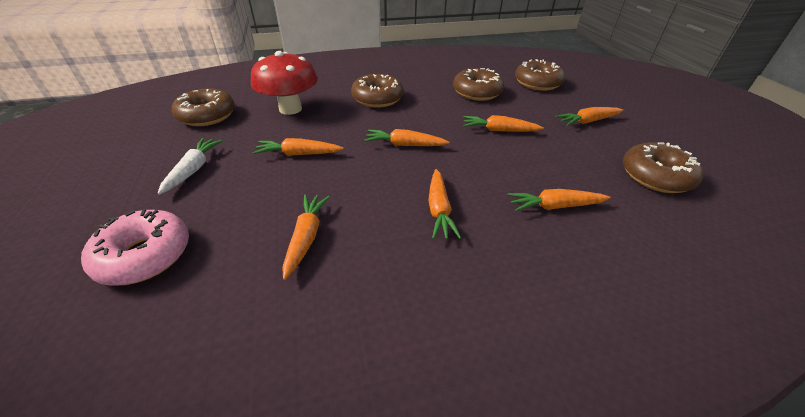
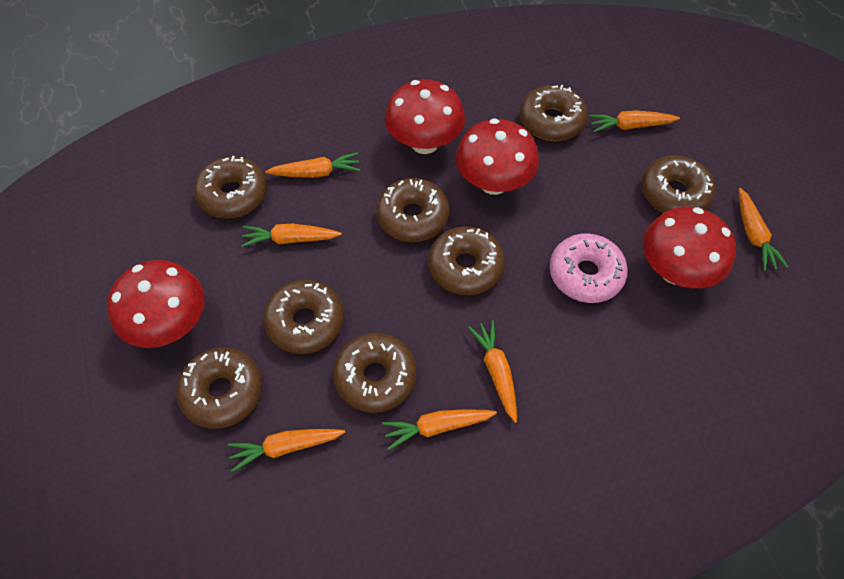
brown donut: 5 -> 8
red mushroom: 1 -> 4
white carrot: 1 -> 0

